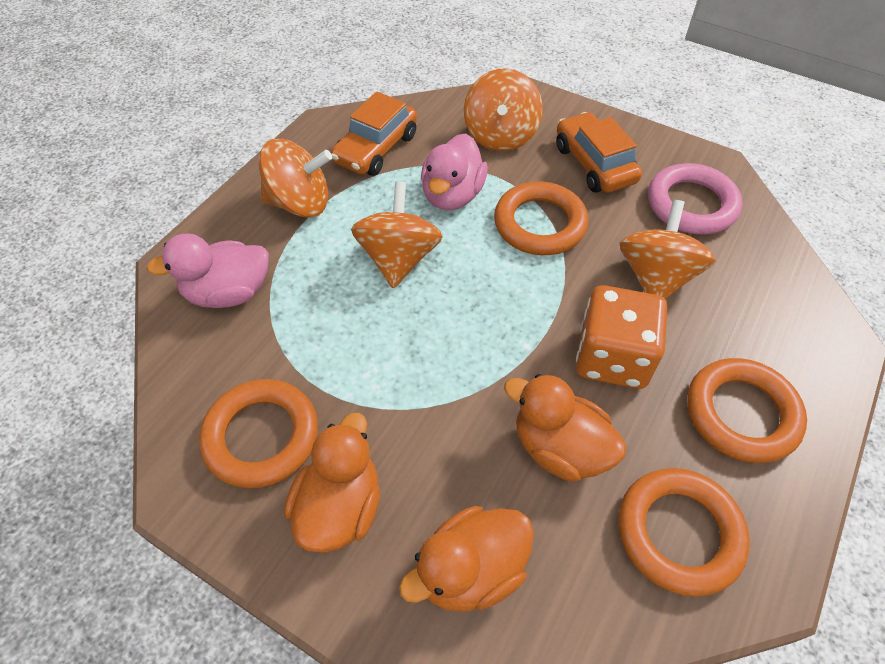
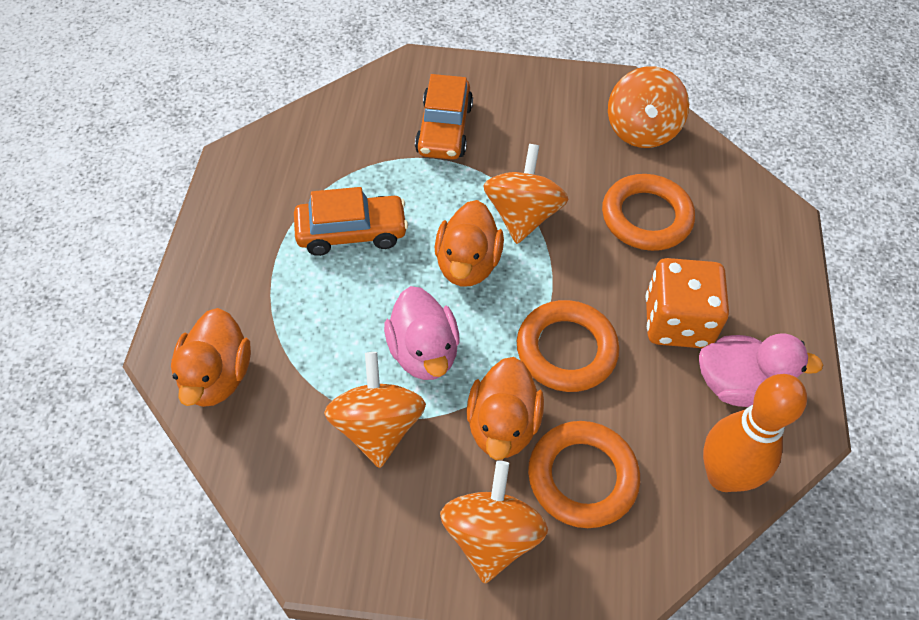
orange bowling pin: 0 -> 1
orange ring: 4 -> 3
pink ring: 1 -> 0

